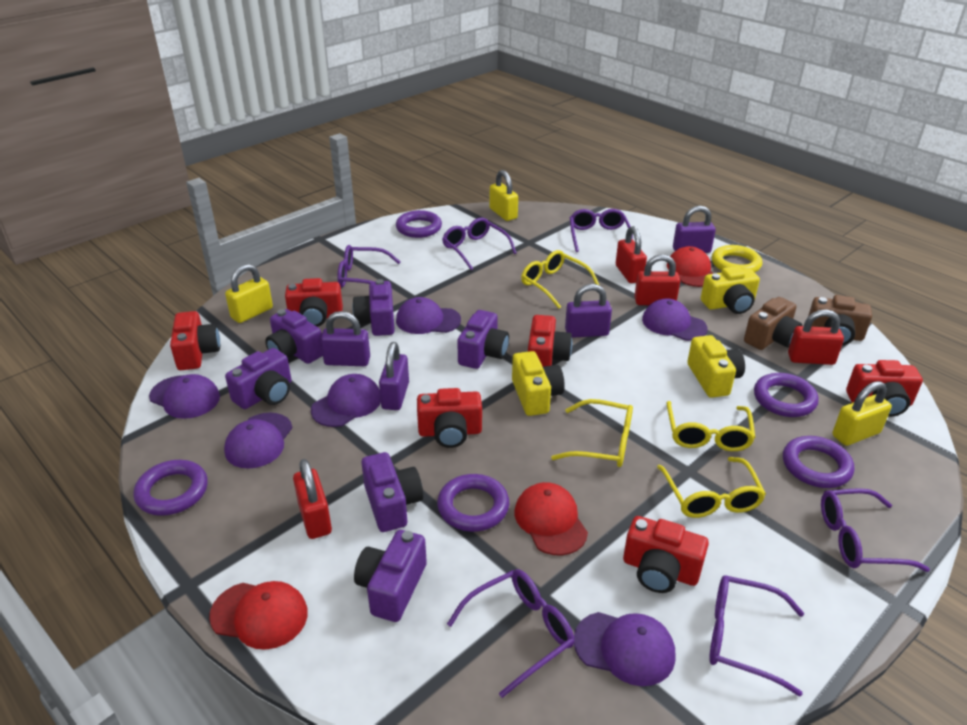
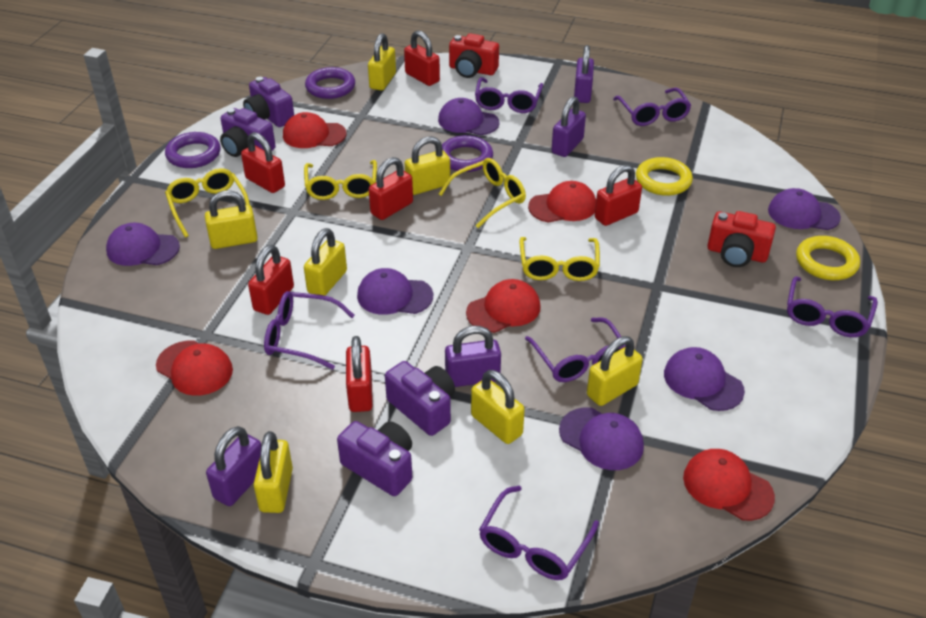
brown camera: 2 -> 0
purple camera: 6 -> 4
purple ring: 5 -> 3
red camera: 6 -> 2
red cap: 3 -> 5
red padlock: 4 -> 6
yellow camera: 3 -> 0
yellow padlock: 3 -> 7
yellow ring: 1 -> 2

